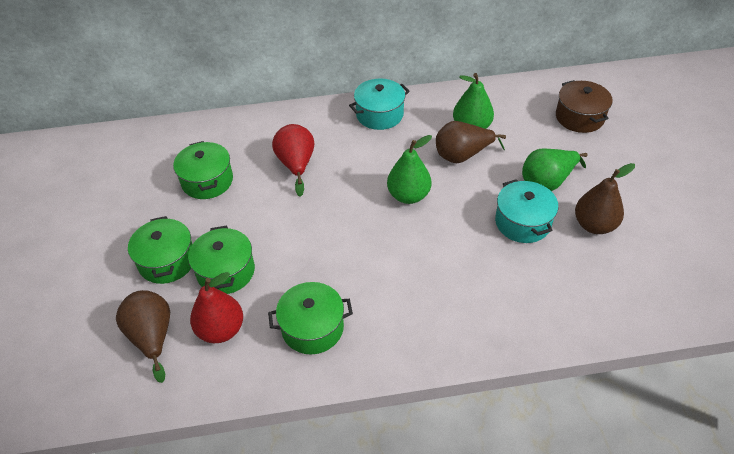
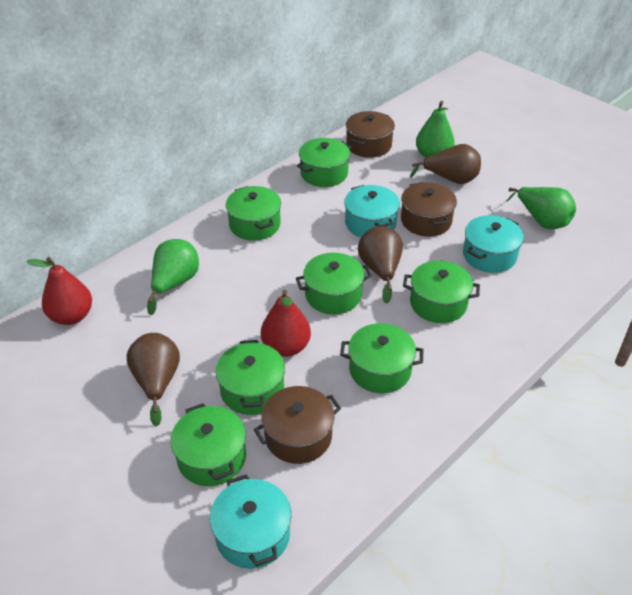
brown pot: 1 -> 3
green pot: 4 -> 7
turquoise pot: 2 -> 3

